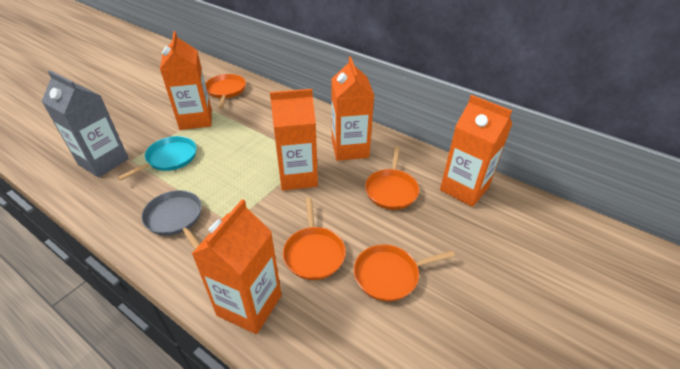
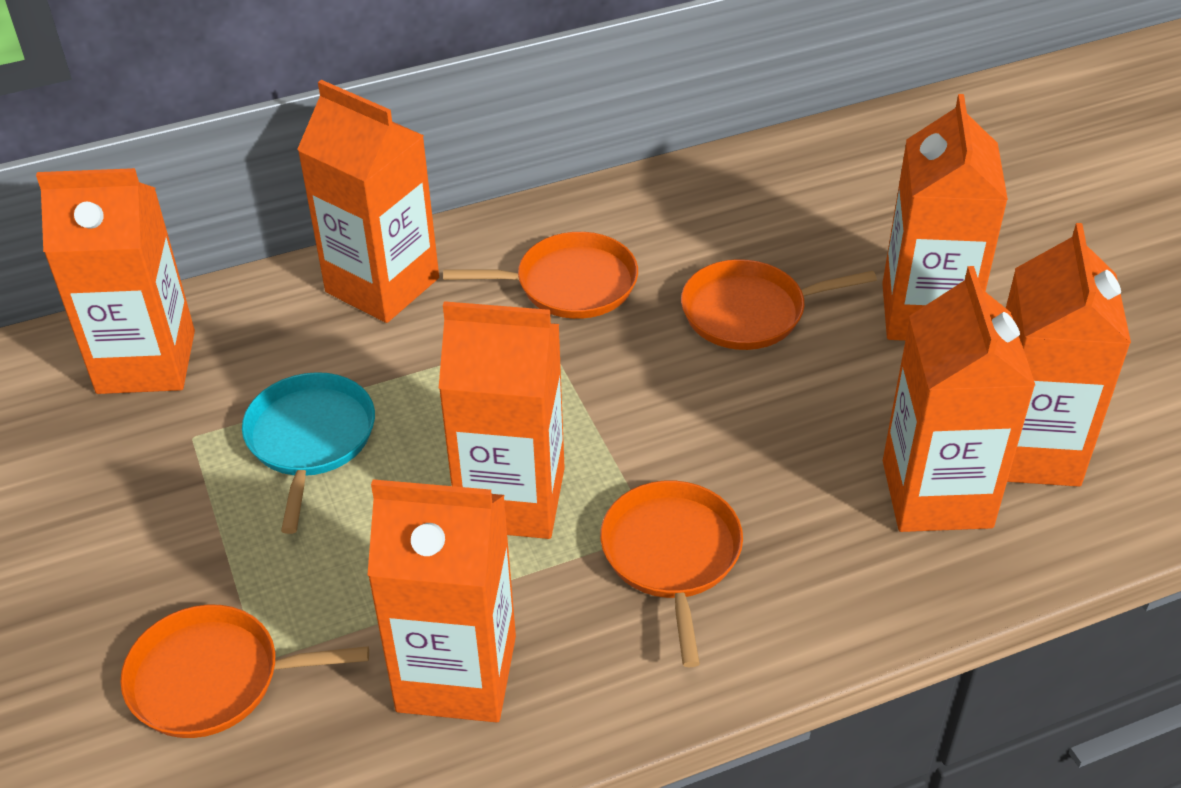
grey carton: 1 -> 0
grey pan: 1 -> 0
orange carton: 5 -> 7

